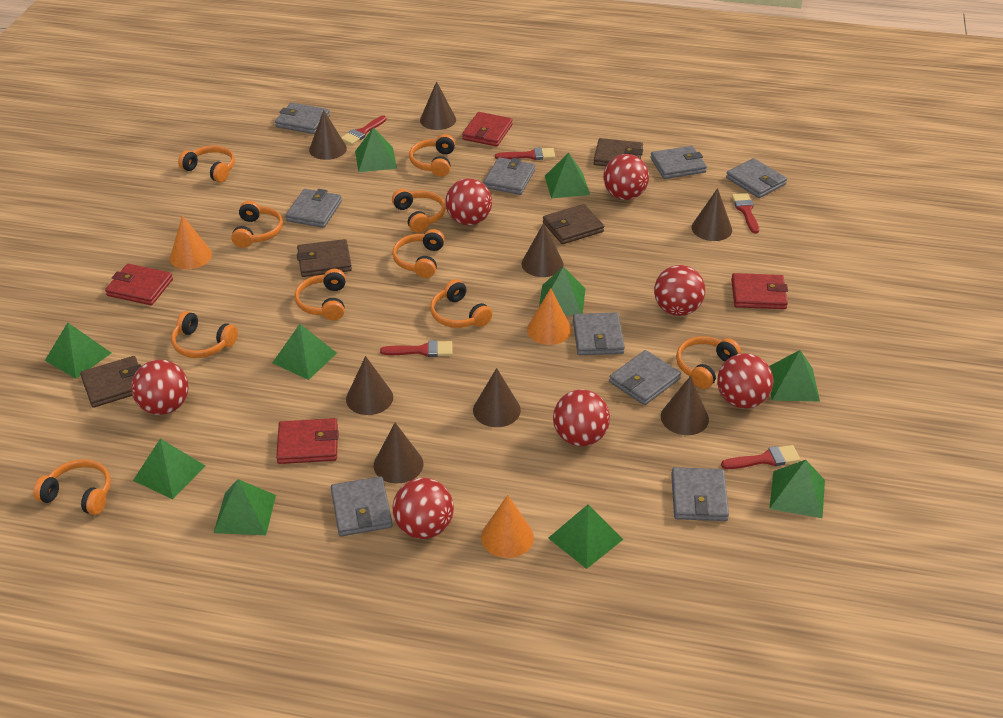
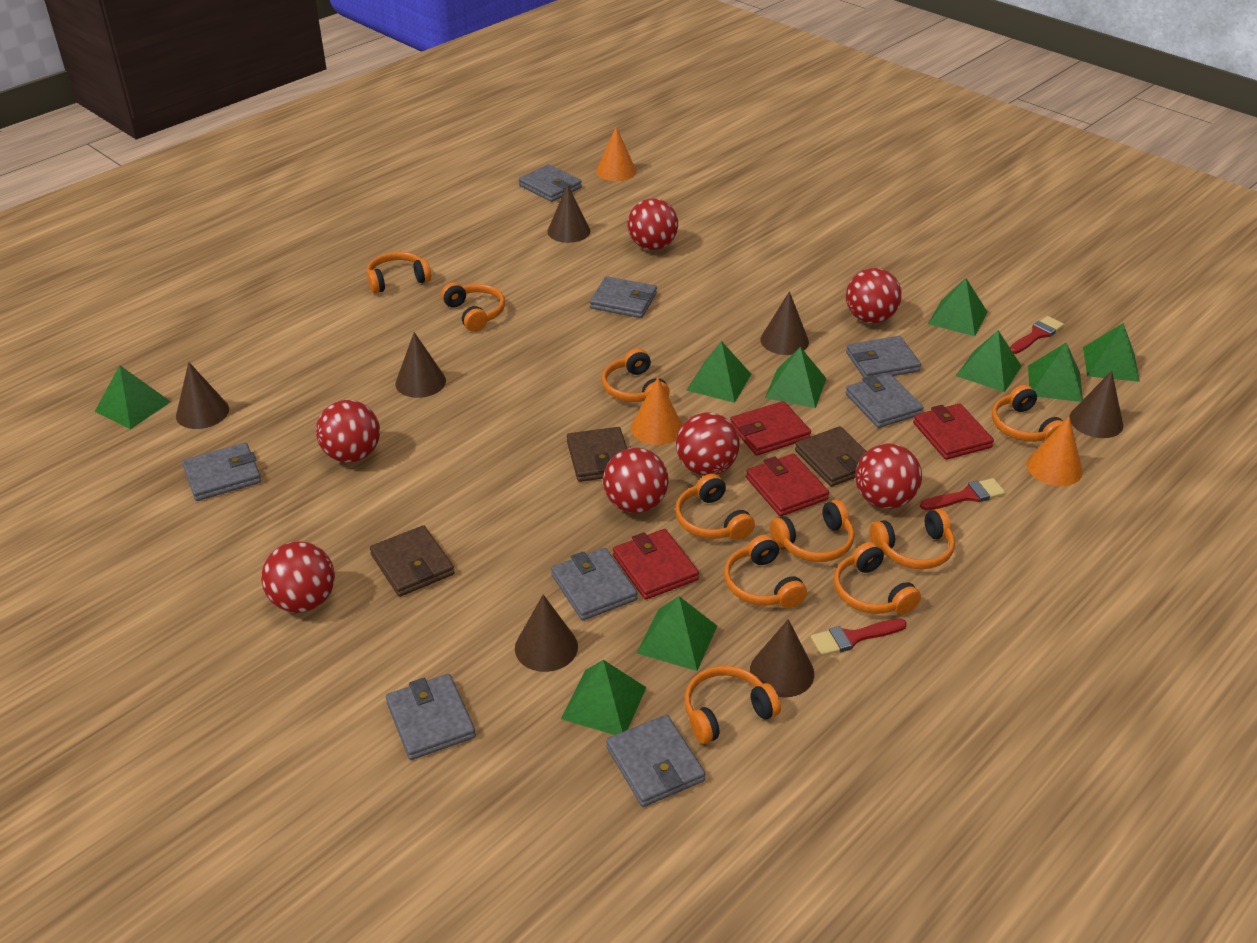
brown cone: 8 -> 7
brown wallet: 4 -> 3
green pyramid: 10 -> 9
grey wallet: 9 -> 8
red brush: 5 -> 3

